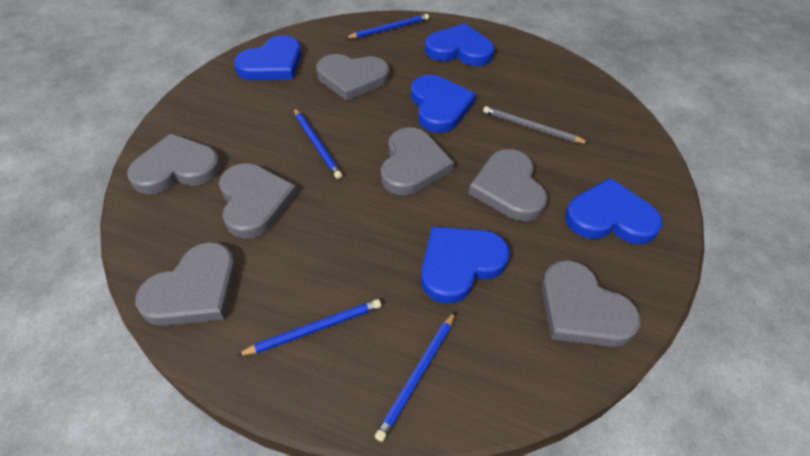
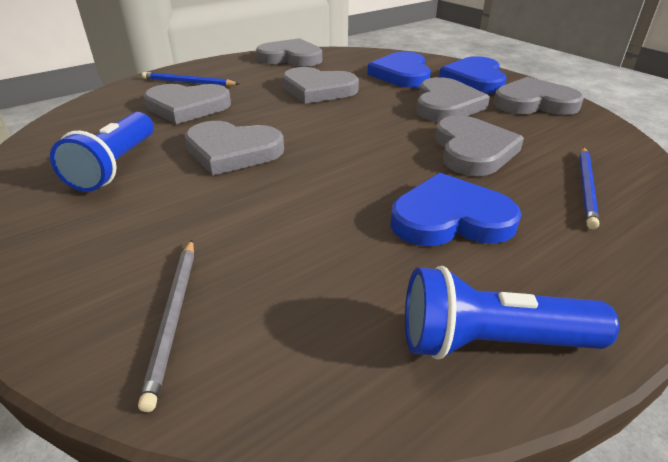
blue flashlight: 0 -> 2
blue heart: 5 -> 3
blue pencil: 4 -> 2

